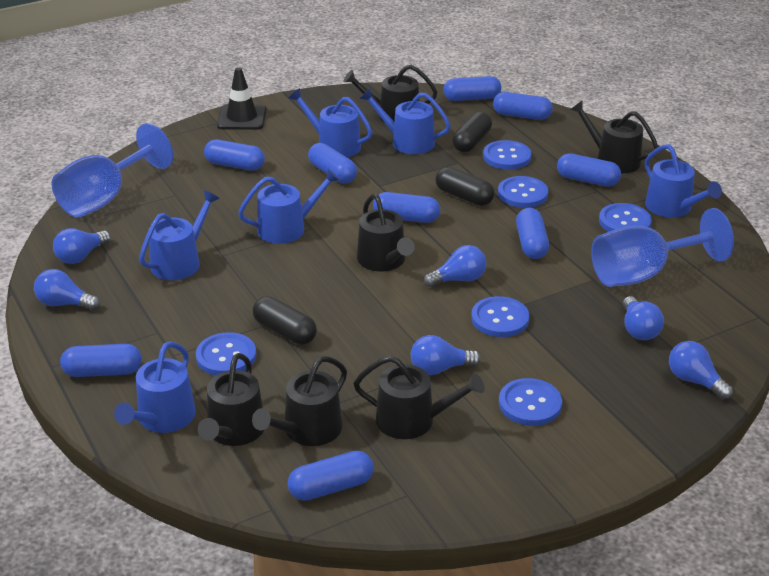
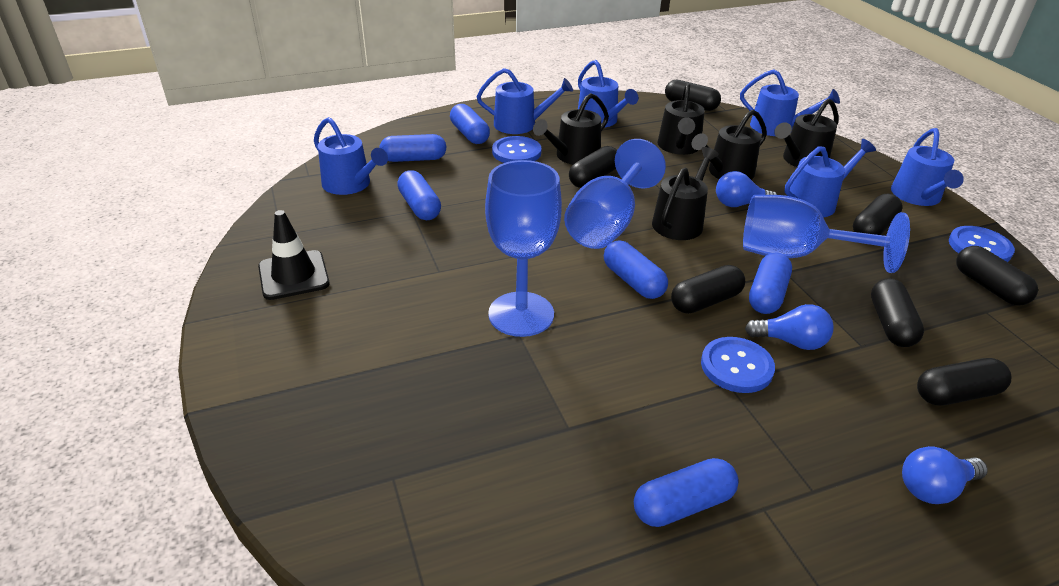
black capsule: 3 -> 7
black watering can: 6 -> 5
blue button: 6 -> 3
blue capsule: 9 -> 6
blue goblet: 2 -> 3
blue light bulb: 6 -> 3

